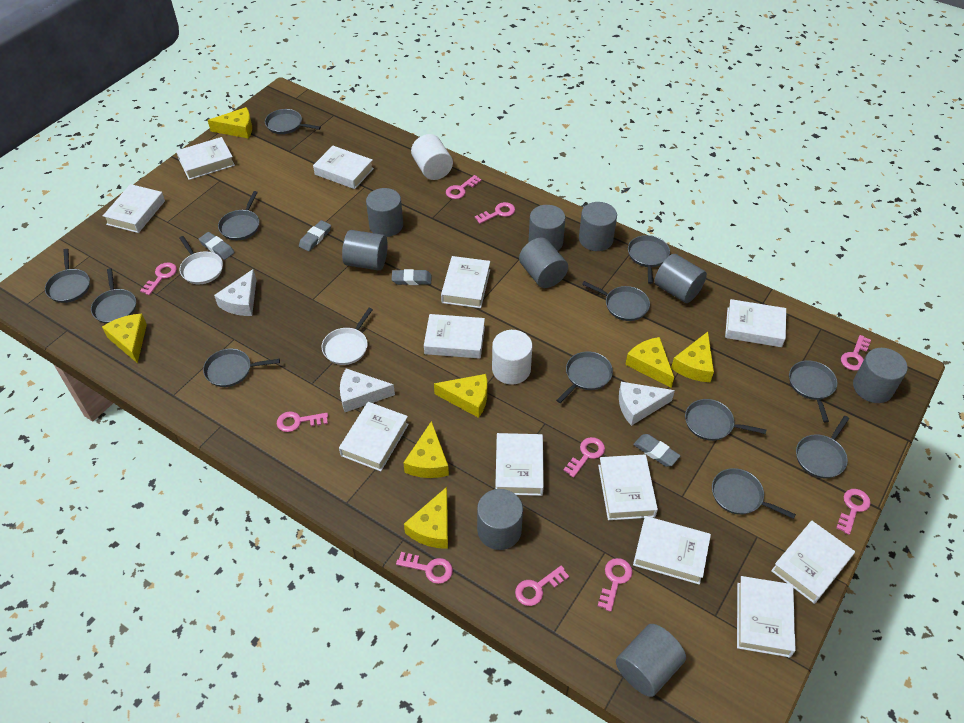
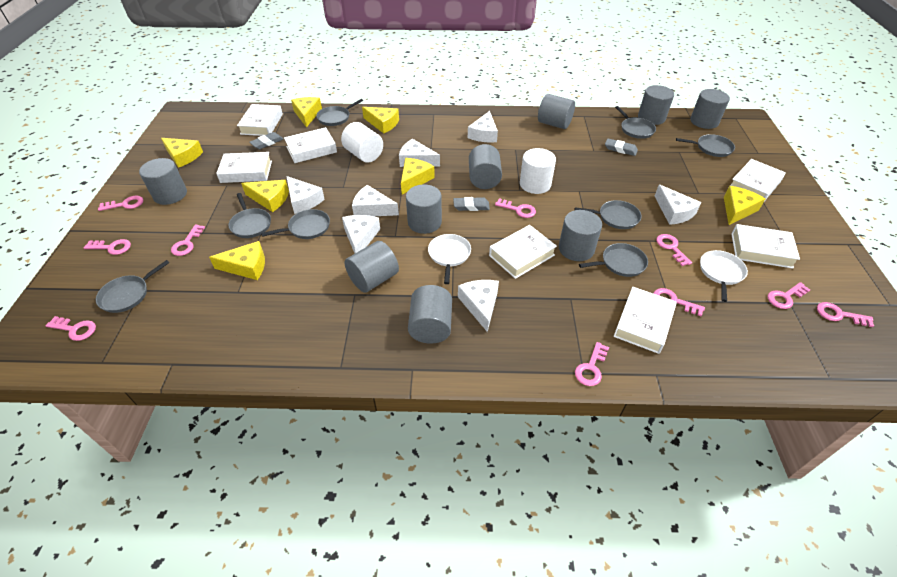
grey eraser: 4 -> 3
grey pan: 12 -> 8
white book: 12 -> 7
white cheese: 3 -> 7

